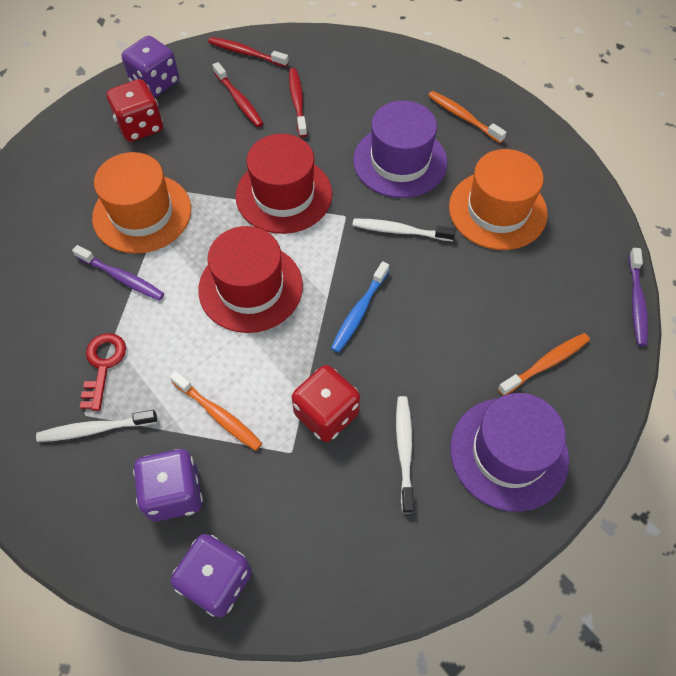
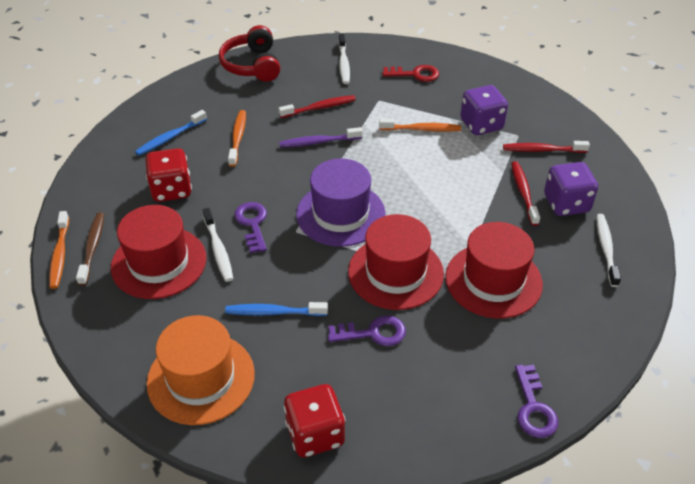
blue toothbrush: 1 -> 2
brown toothbrush: 0 -> 1
orange hat: 2 -> 1
purple dice: 3 -> 2
purple hat: 2 -> 1
purple key: 0 -> 3
purple toothbrush: 2 -> 1
red hat: 2 -> 3
red headphones: 0 -> 1

